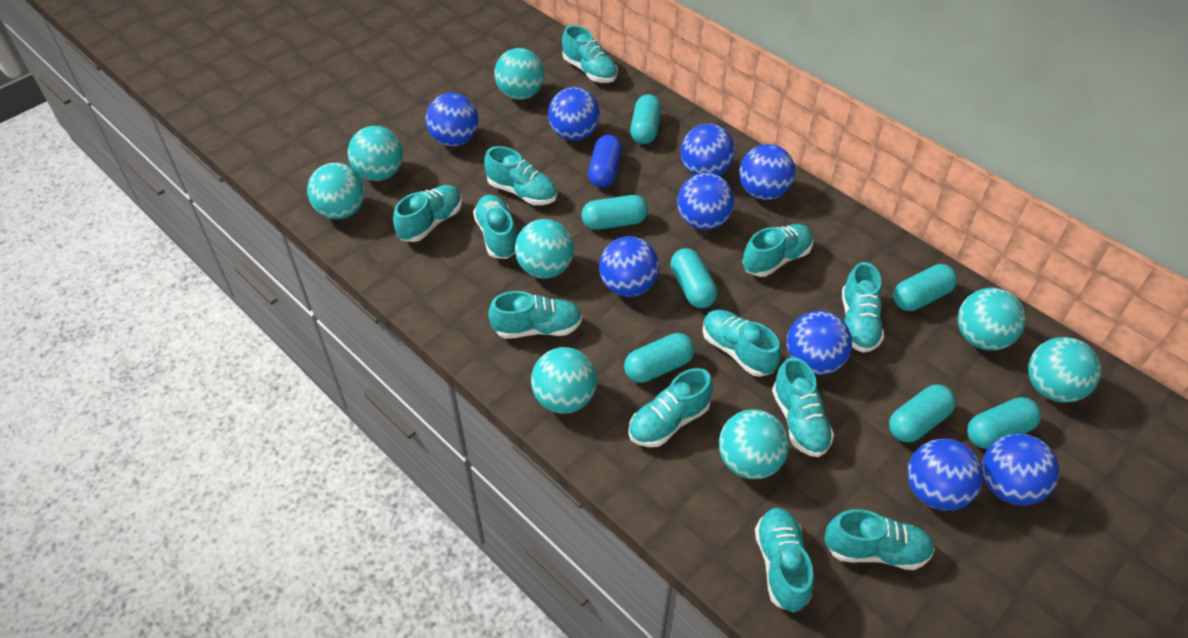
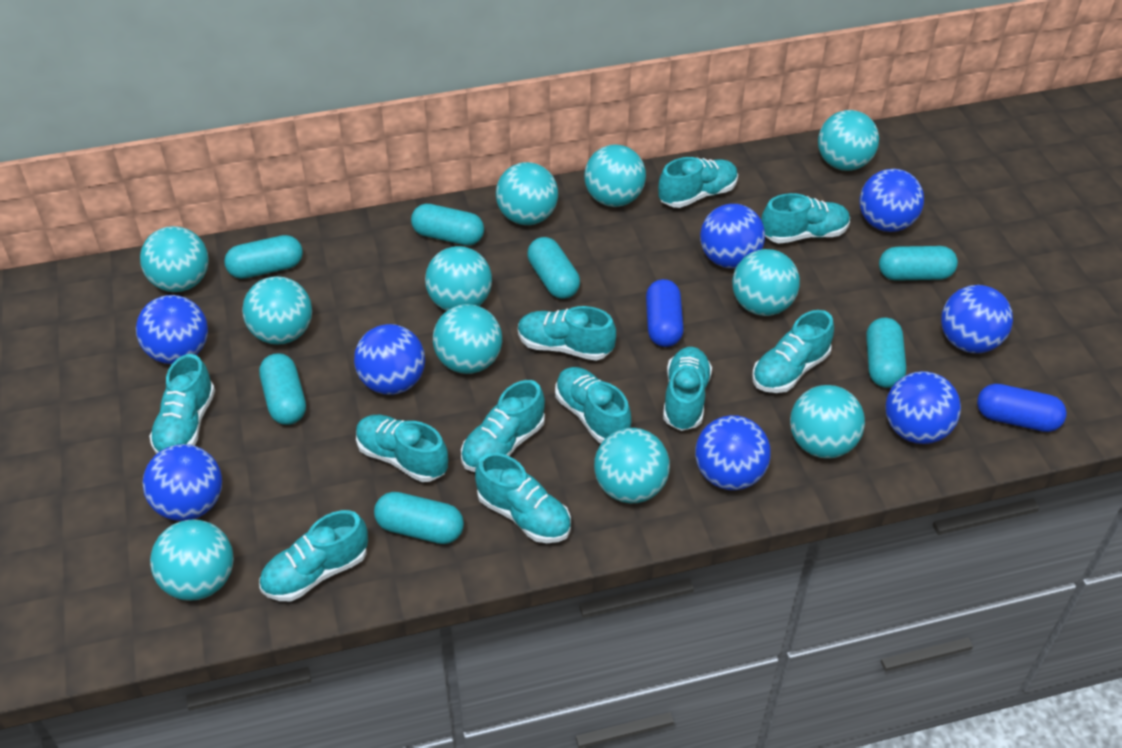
blue ball: 9 -> 8
blue capsule: 1 -> 2
turquoise ball: 8 -> 11
turquoise shoe: 12 -> 11

